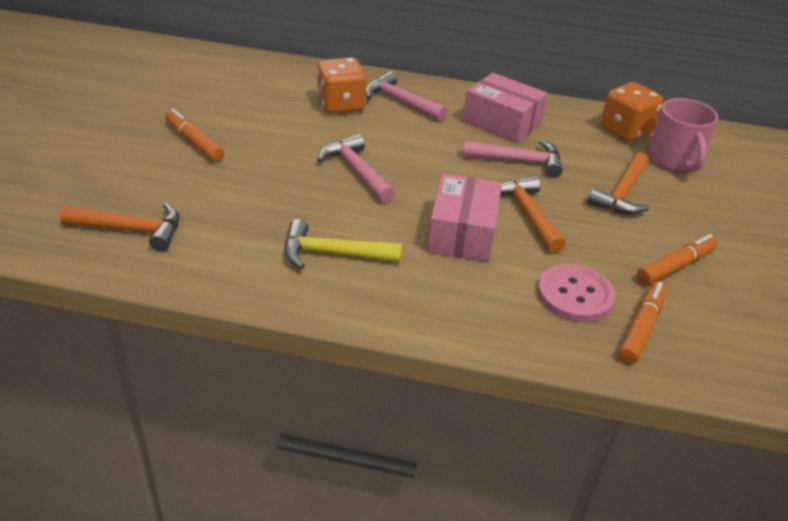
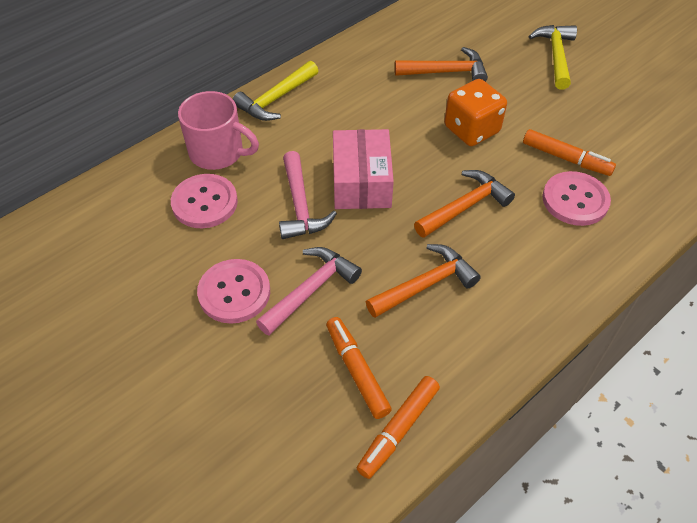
orange dice: 2 -> 1
pink box: 2 -> 1
pink button: 1 -> 3
pink hammer: 3 -> 2
yellow hammer: 1 -> 2

